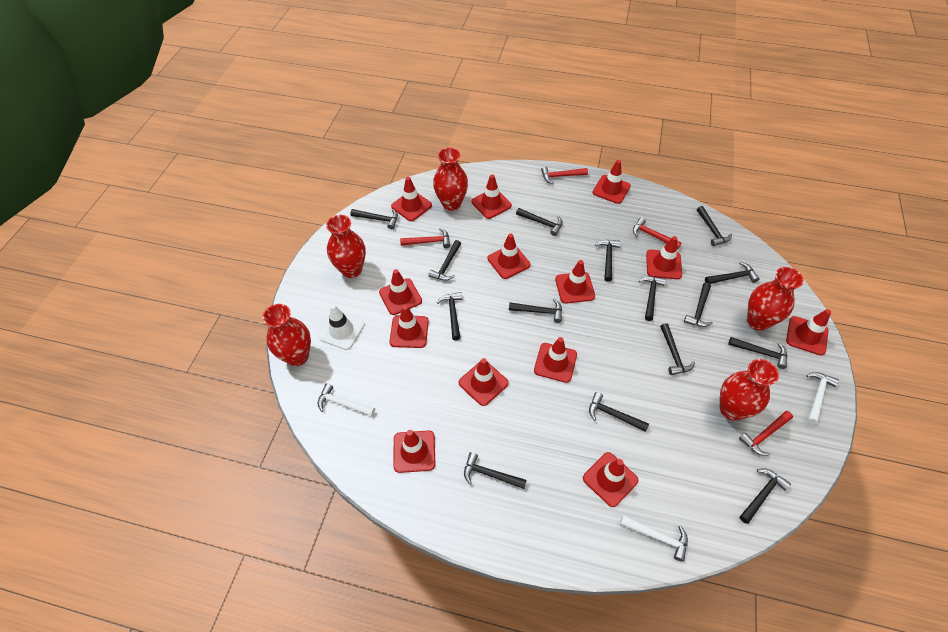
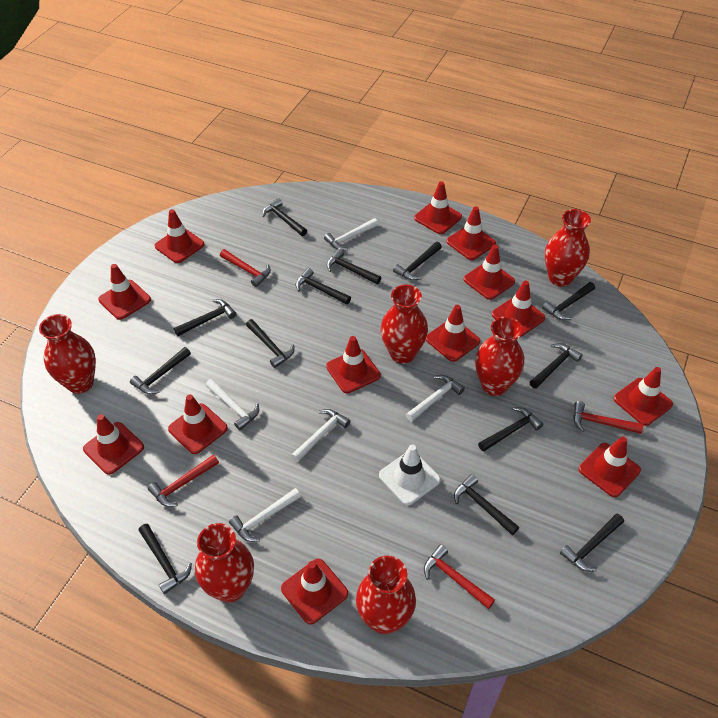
black hammer: 15 -> 13
red vase: 5 -> 6
white hammer: 3 -> 5

